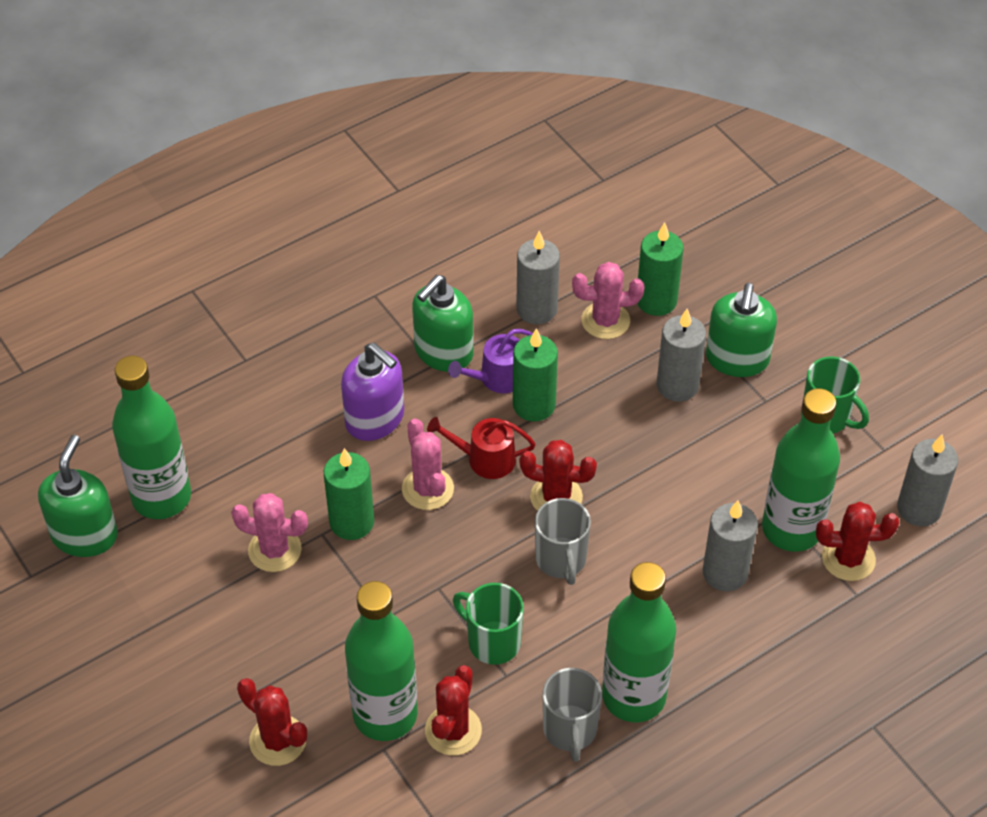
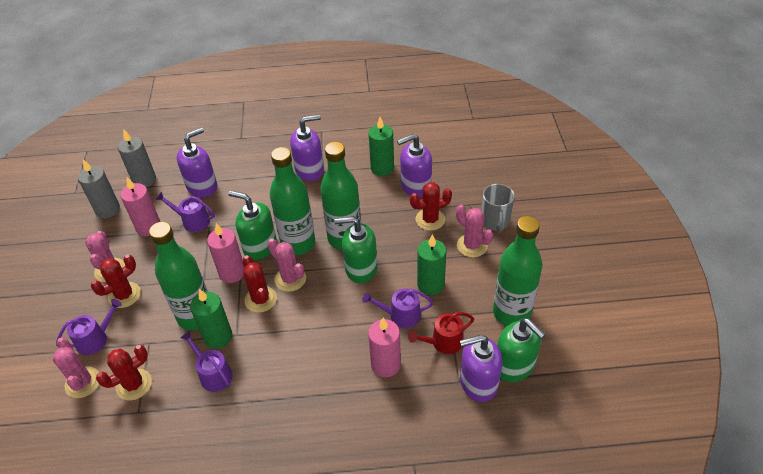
green mug: 2 -> 0
grey candle: 4 -> 2
grey mug: 2 -> 1
pink cactus: 3 -> 4
pink candle: 0 -> 3
purple soap dispenser: 1 -> 4
purple watering can: 1 -> 4

